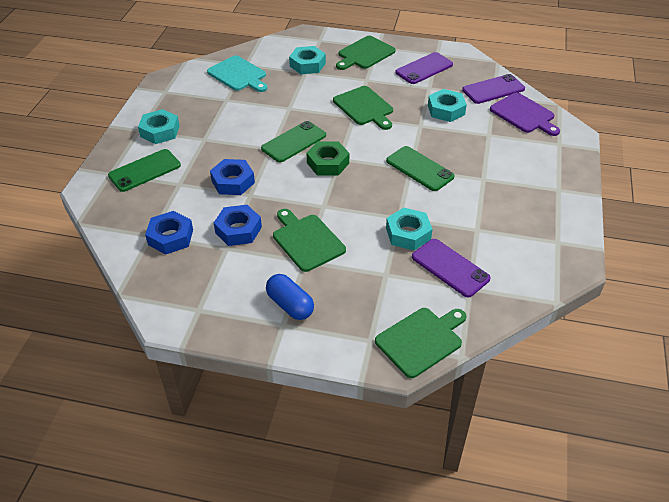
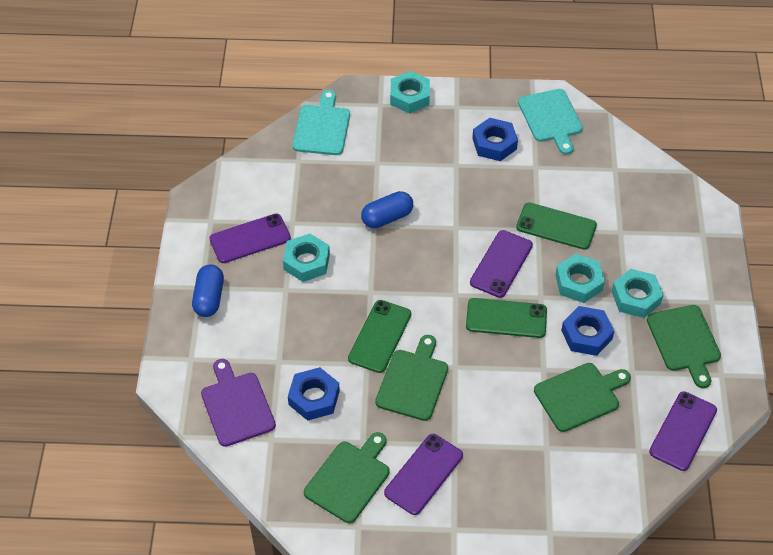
blue capsule: 1 -> 2
green nut: 1 -> 0
purple phone: 3 -> 4
turquoise cutting board: 1 -> 2

